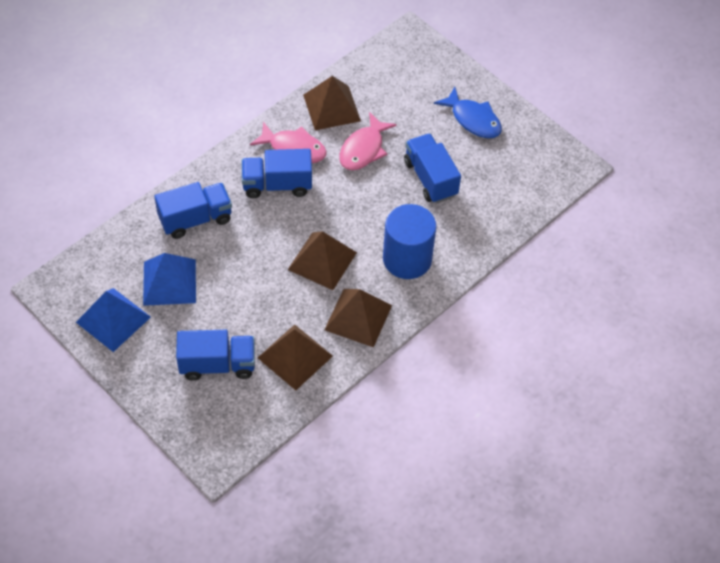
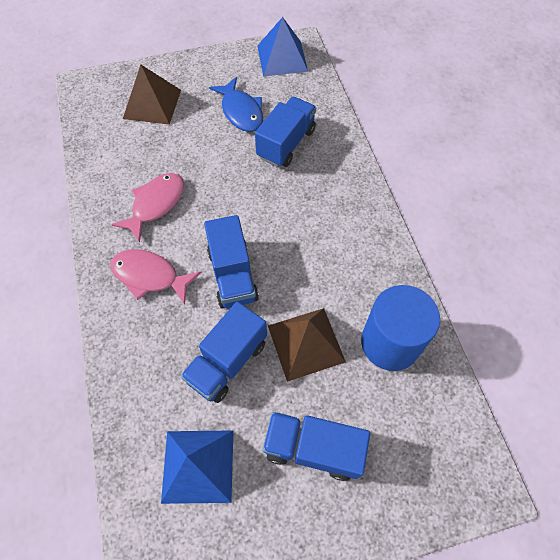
brown pyramid: 4 -> 2

